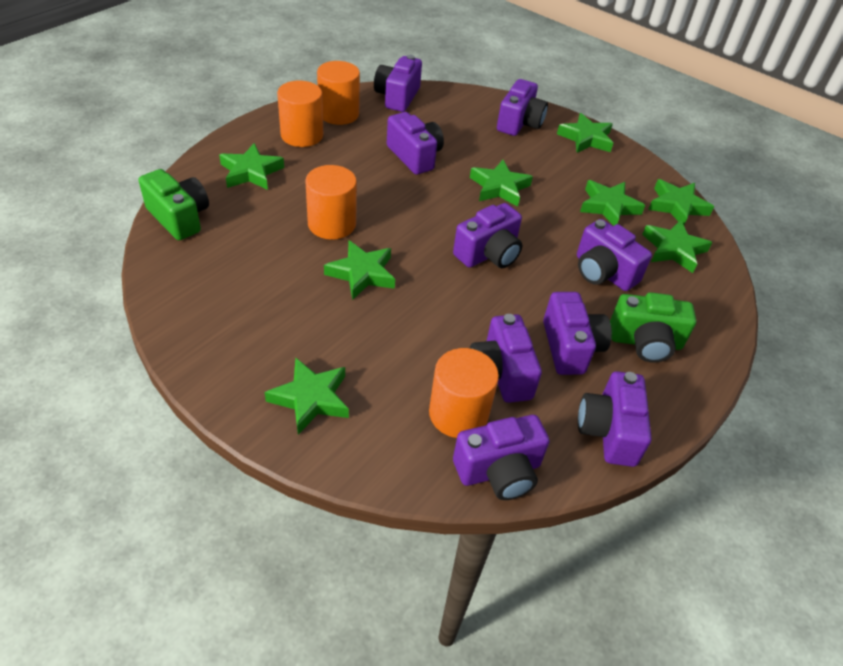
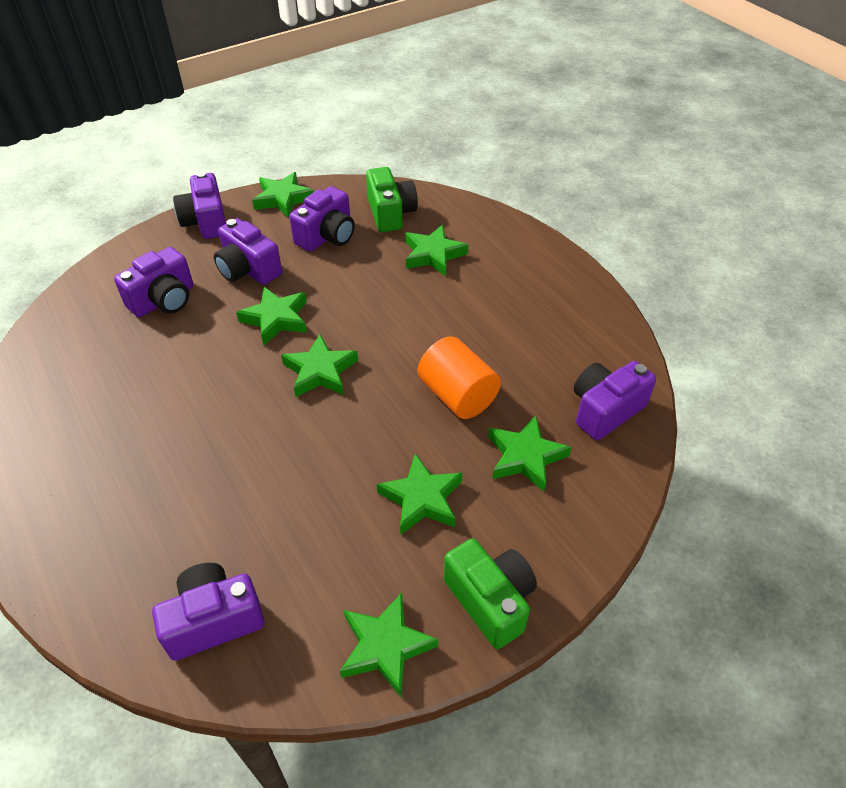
green star: 8 -> 7
orange cylinder: 4 -> 1
purple camera: 9 -> 6

